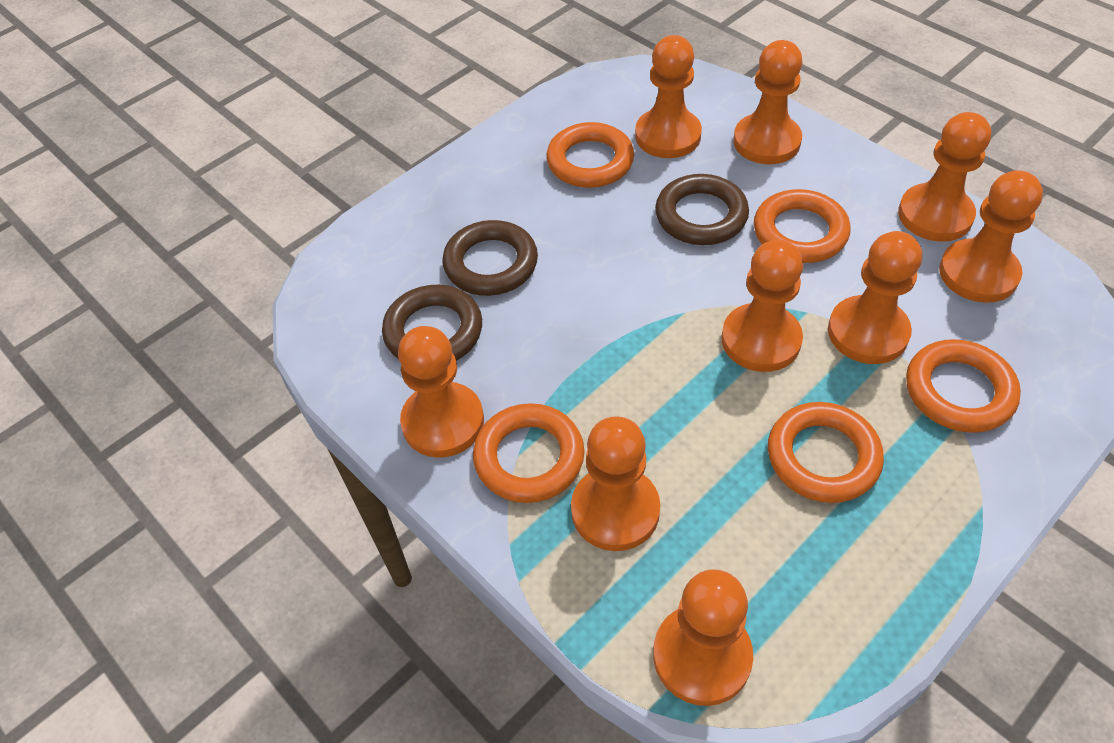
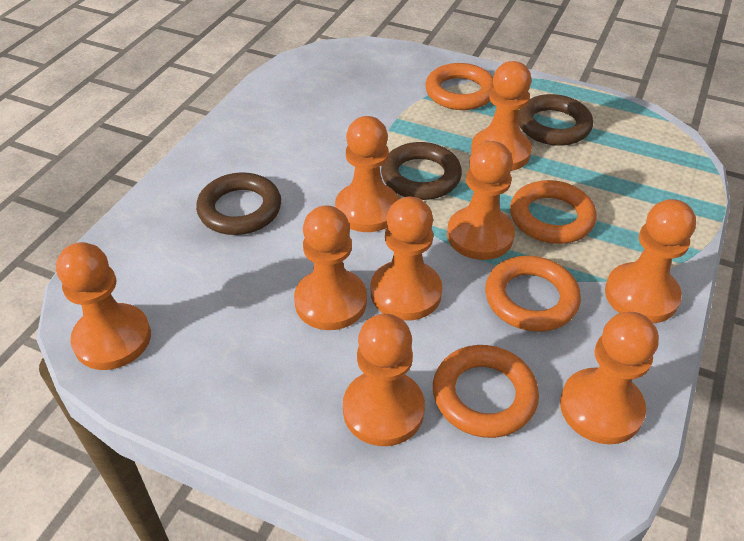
orange ring: 5 -> 4

